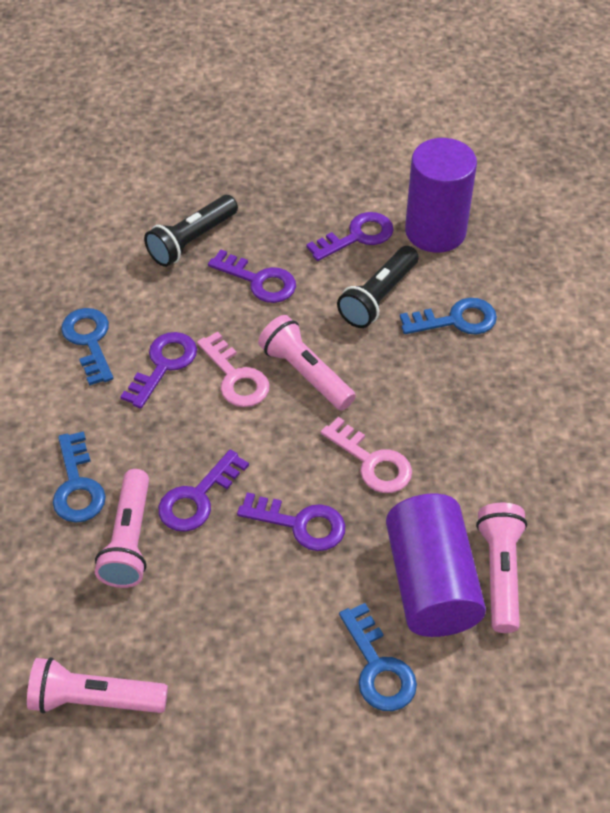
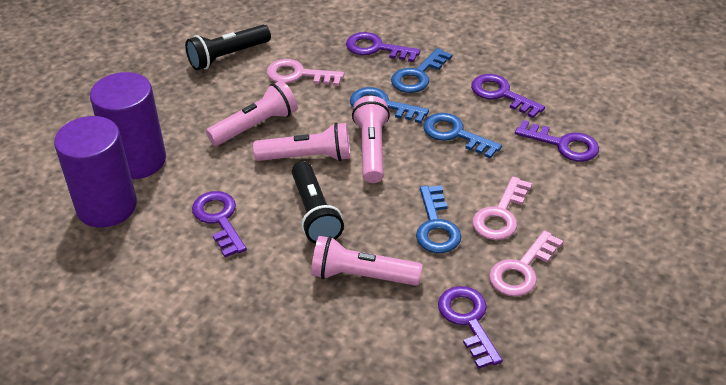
pink key: 2 -> 3

